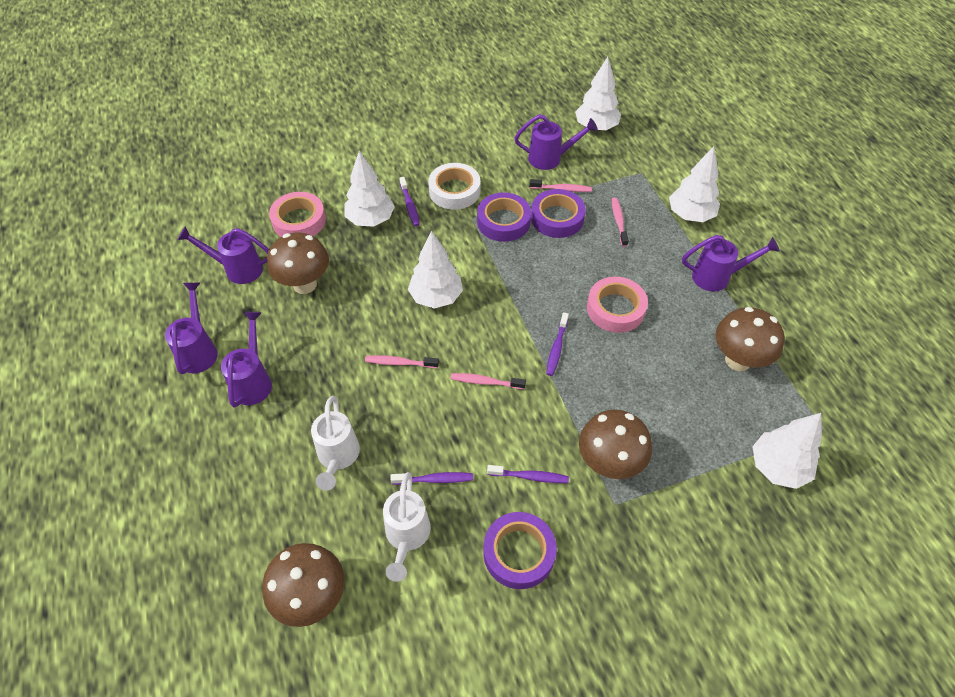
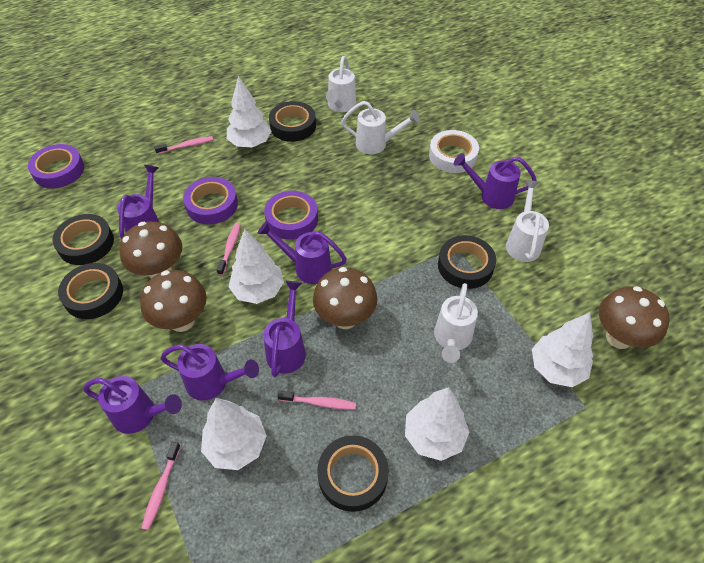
black tape: 0 -> 5
pink tape: 2 -> 0
purple toothbrush: 4 -> 0
purple watering can: 5 -> 6
white watering can: 2 -> 4

